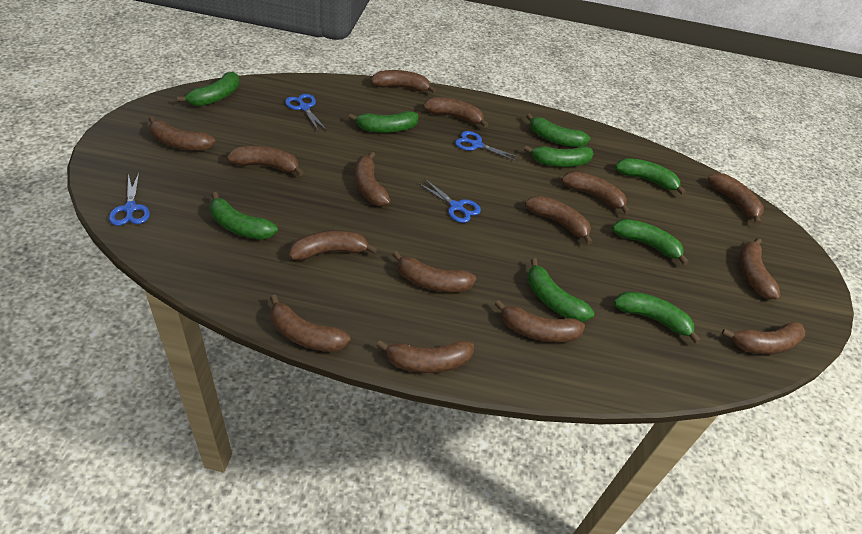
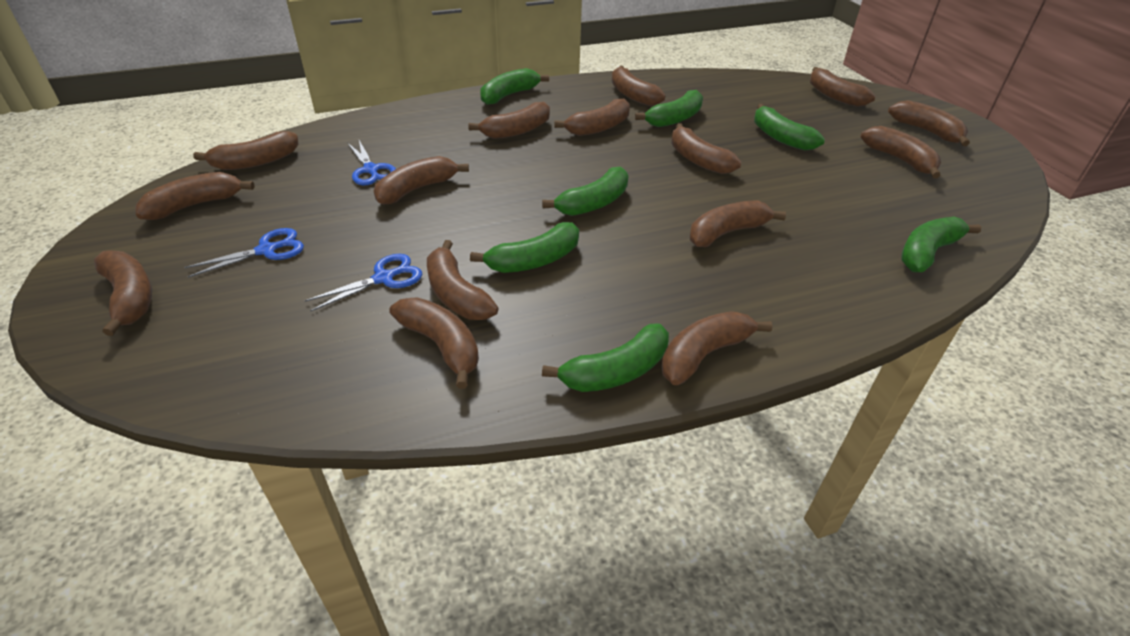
blue scissors: 4 -> 3
green banana: 9 -> 7

